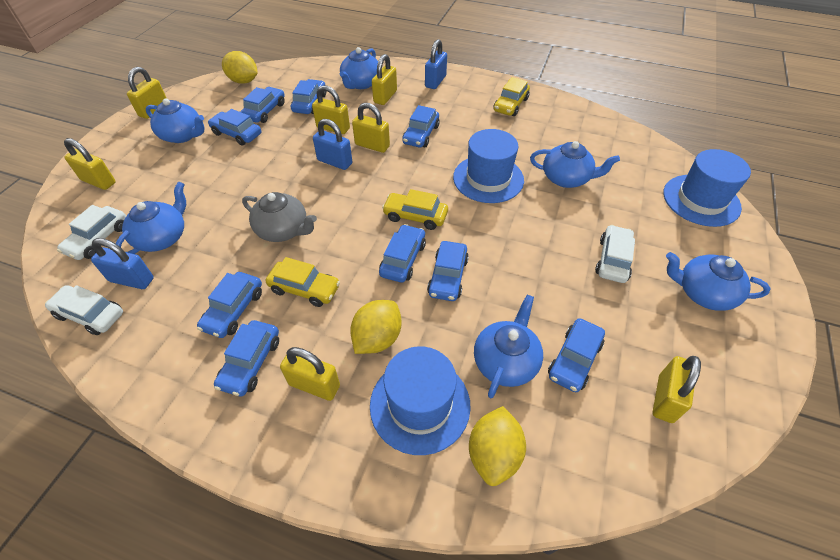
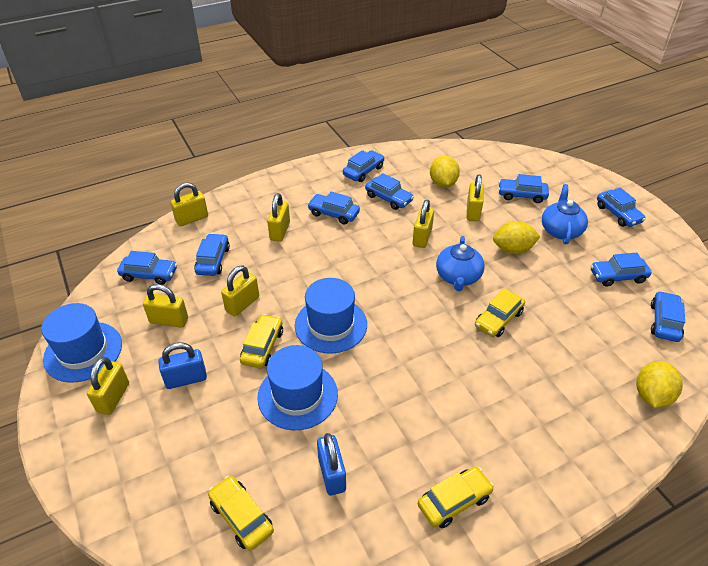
blue padlock: 3 -> 2
blue teapot: 6 -> 2
grey teapot: 1 -> 0
white car: 3 -> 0
yellow car: 3 -> 4

